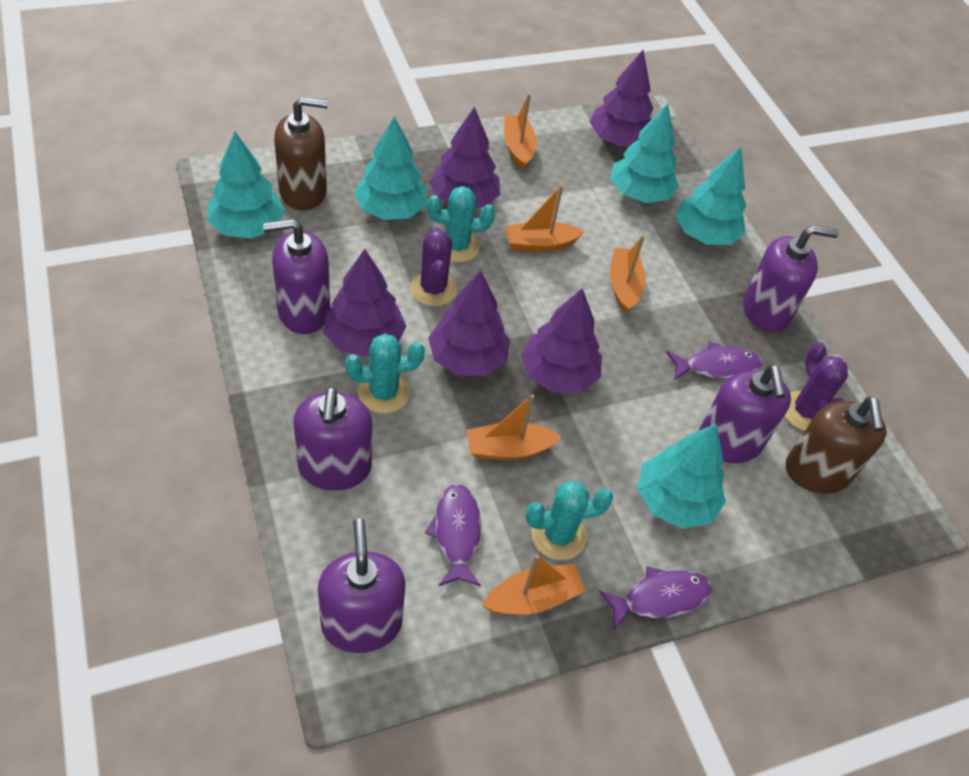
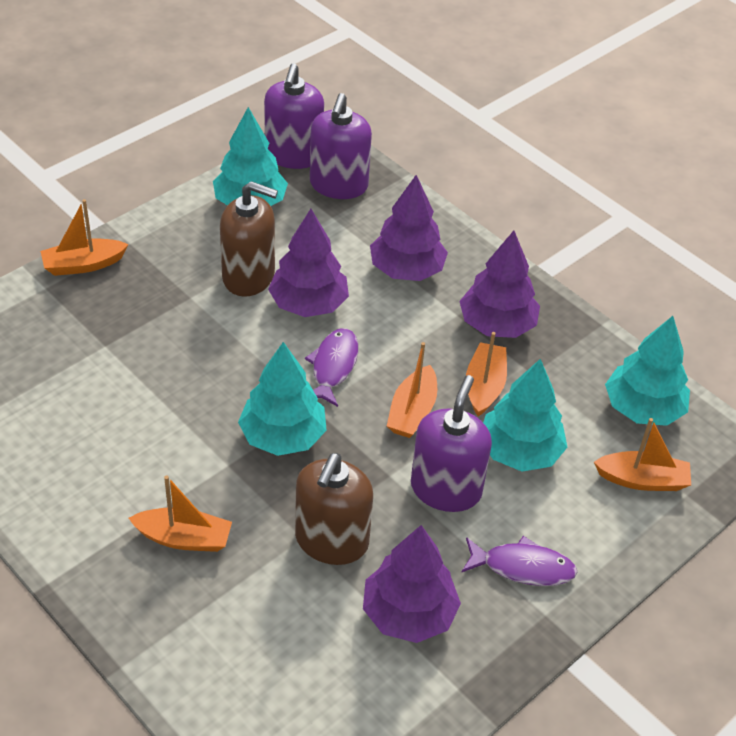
purple cactus: 2 -> 0
purple fish: 3 -> 2
purple soap dispenser: 5 -> 3
purple tree: 5 -> 4
turquoise cactus: 3 -> 0
turquoise tree: 5 -> 4

